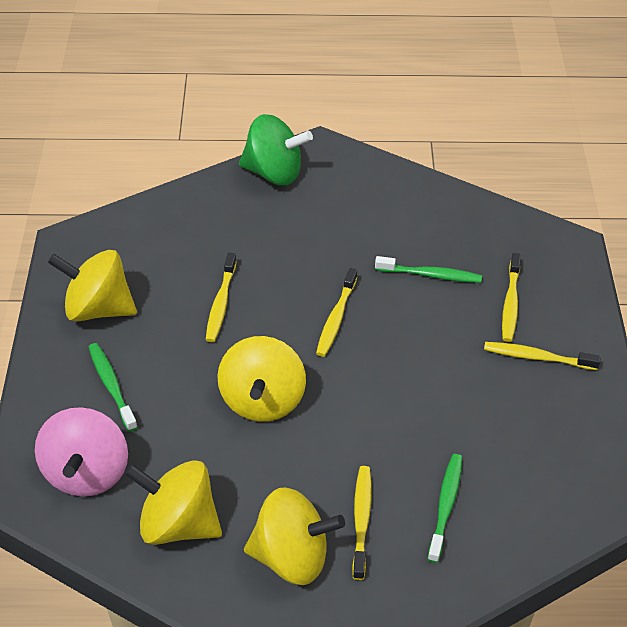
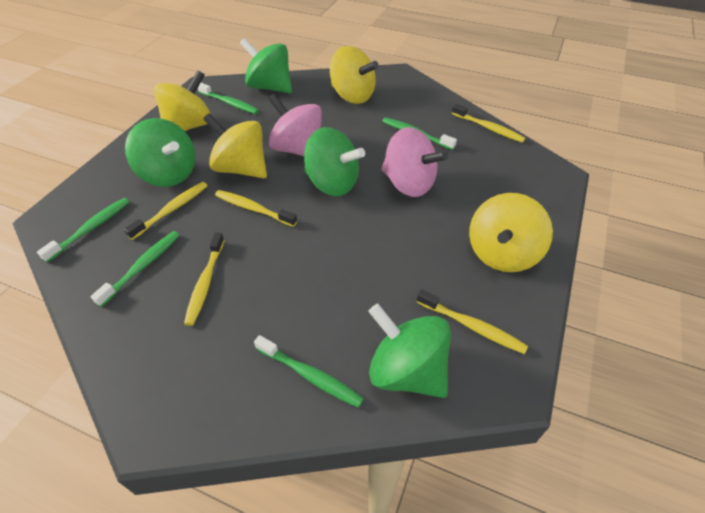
green spinning top: 1 -> 4
green toothbrush: 3 -> 5
pink spinning top: 1 -> 2

